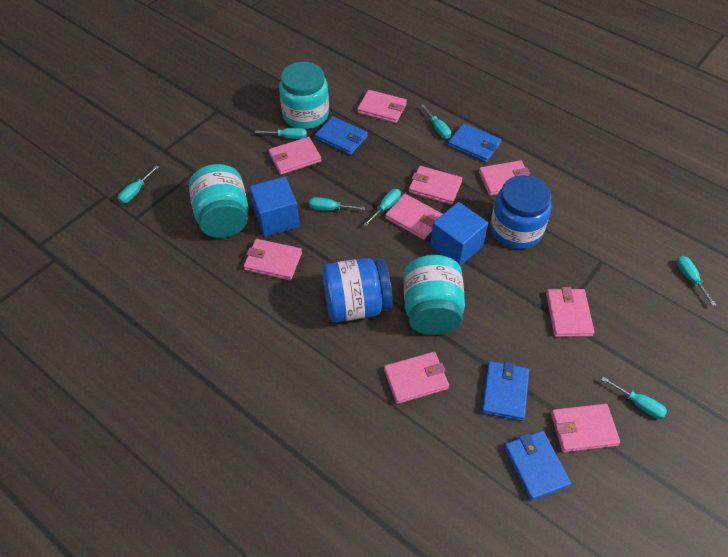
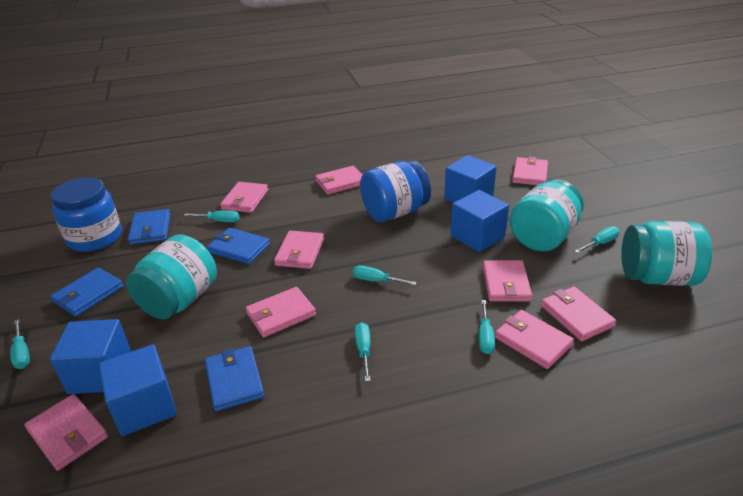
blue cube: 2 -> 4
turquoise screwdriver: 7 -> 6

